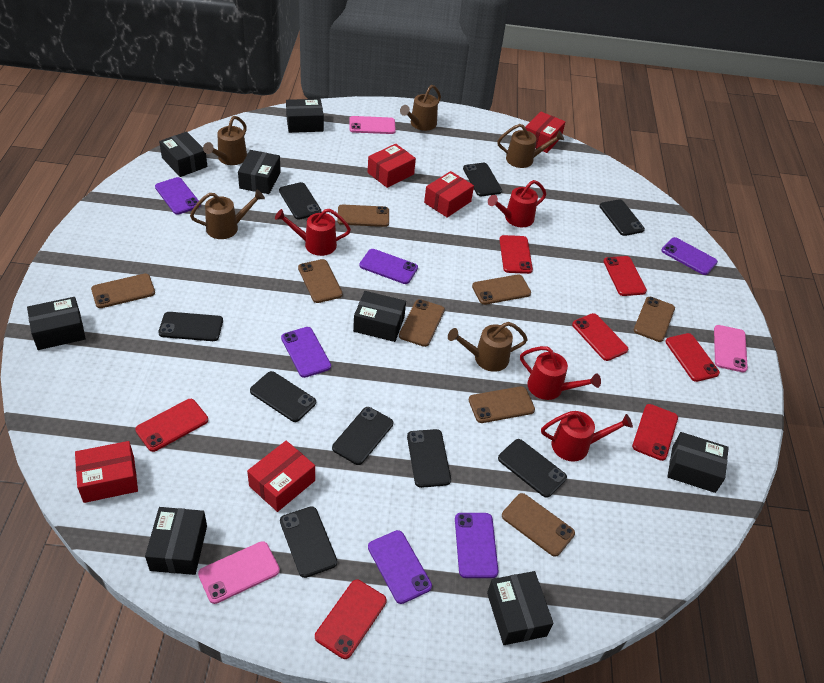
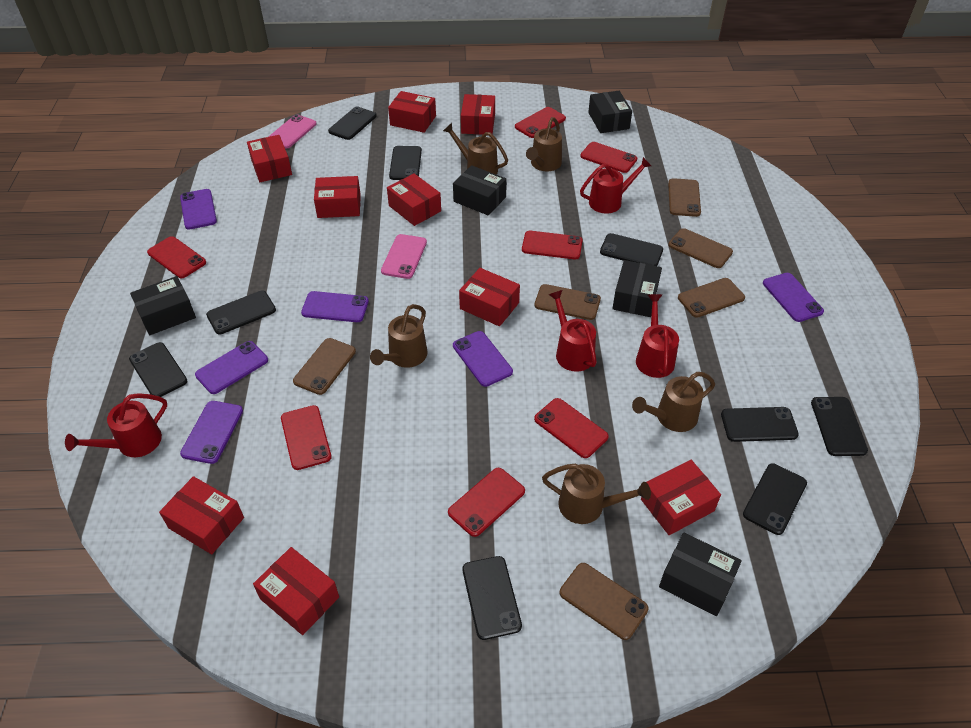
black box: 8 -> 5
brown phone: 8 -> 6
pink phone: 3 -> 2
red box: 5 -> 9

